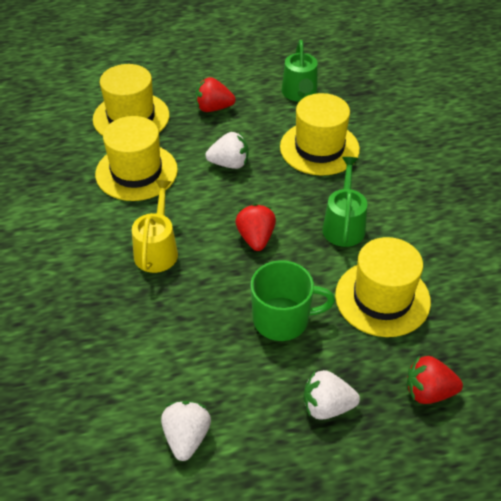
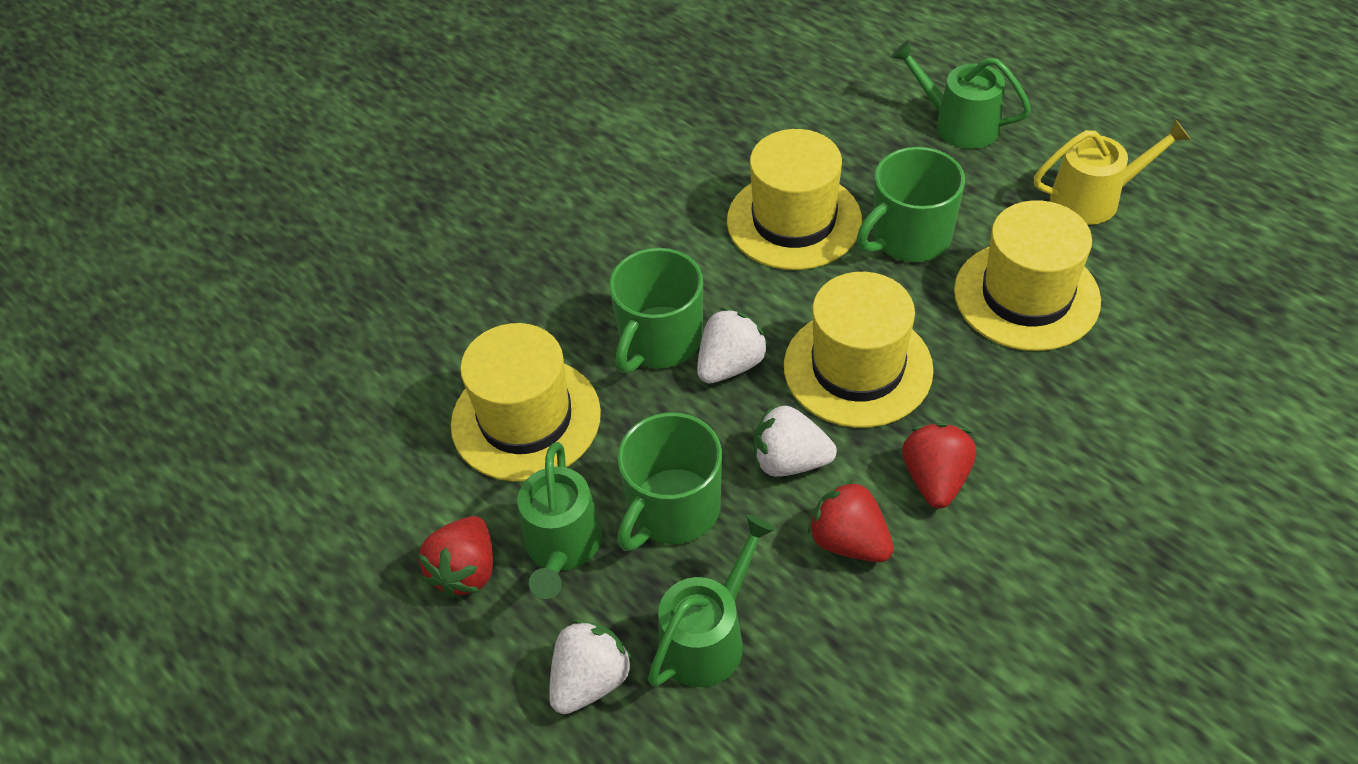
green mug: 1 -> 3
green watering can: 2 -> 3

